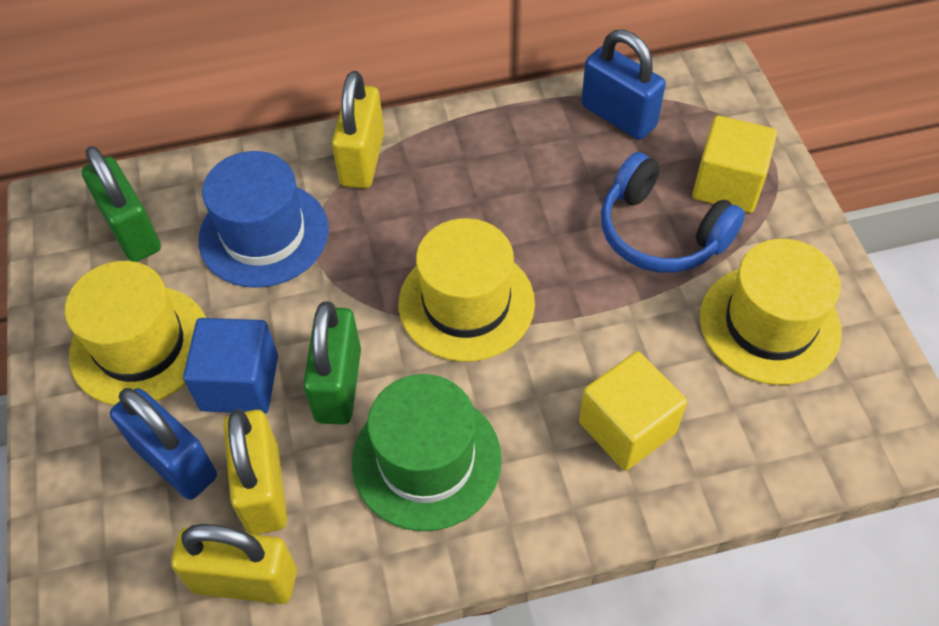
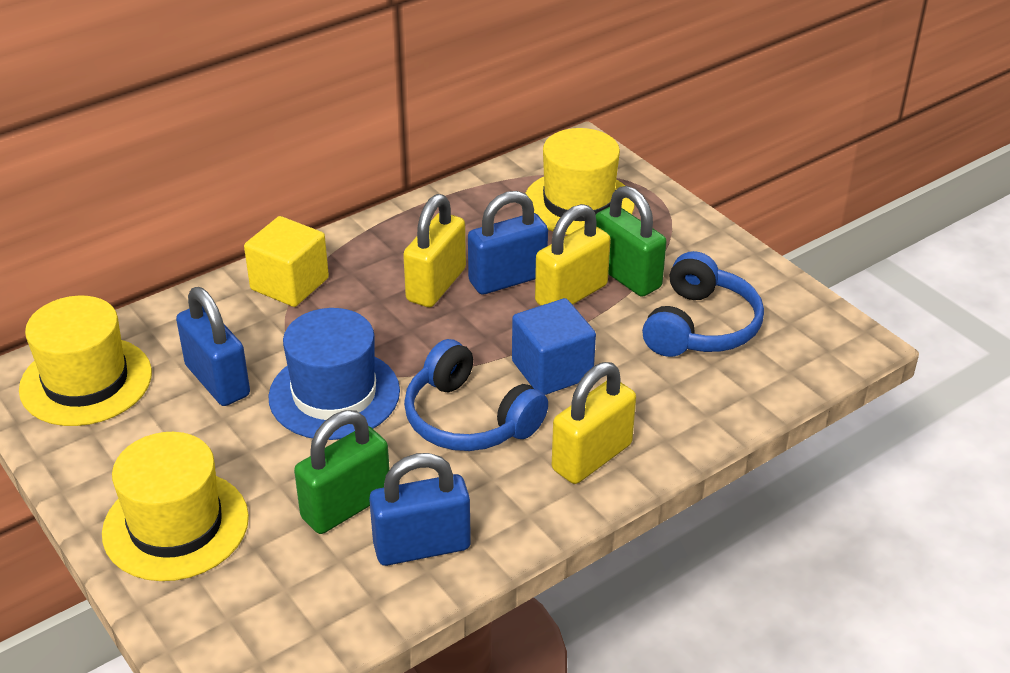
blue headphones: 1 -> 2
blue padlock: 2 -> 3
green hat: 1 -> 0
yellow cube: 2 -> 1

